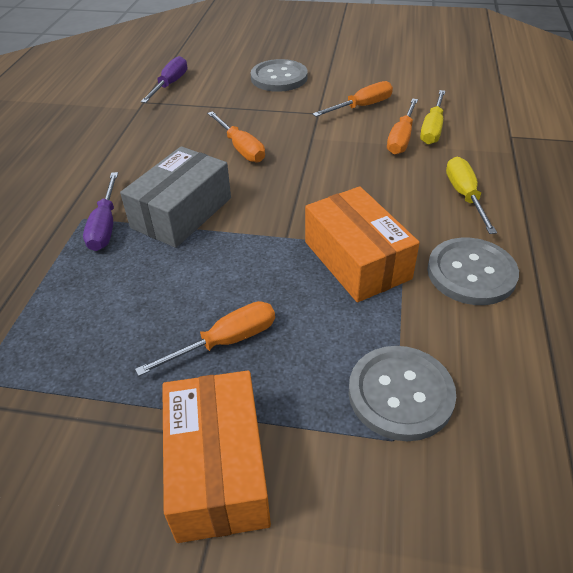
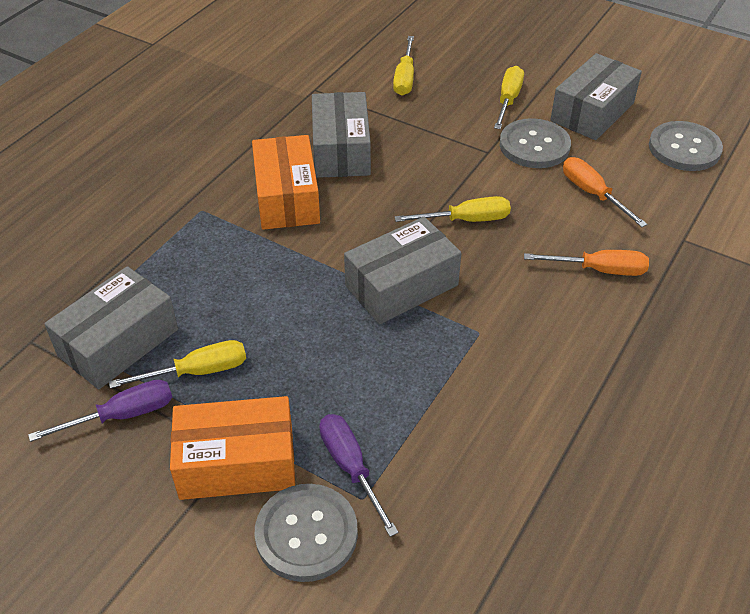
grey box: 1 -> 4
orange screwdriver: 4 -> 2
yellow screwdriver: 2 -> 4

